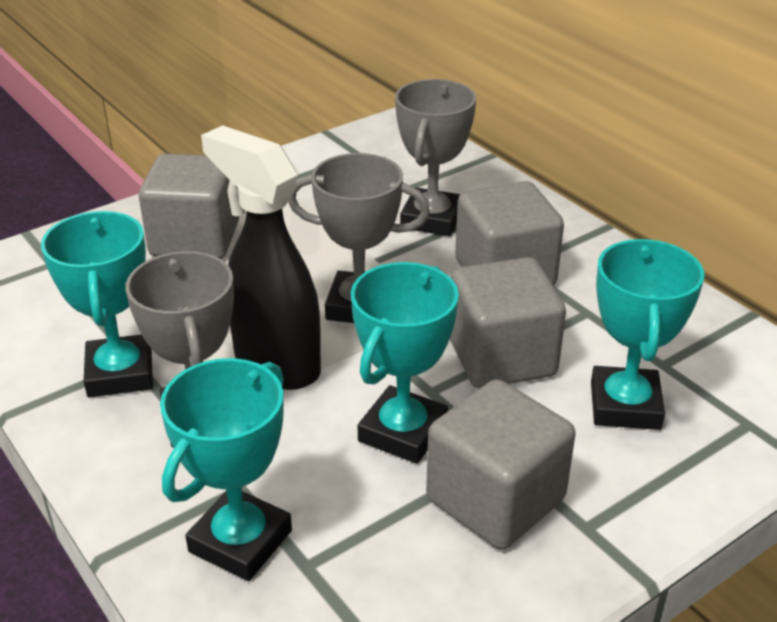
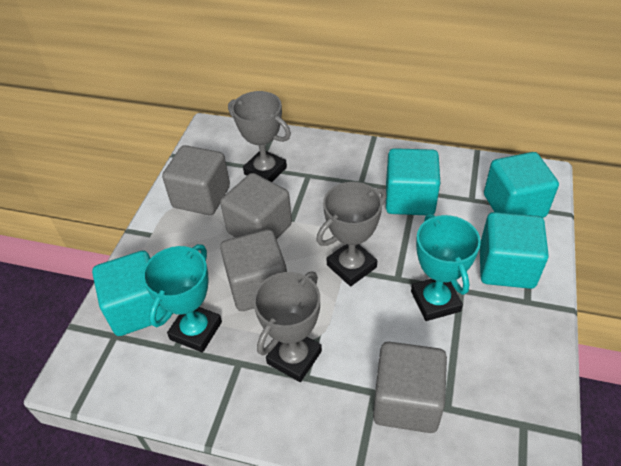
black spray bottle: 1 -> 0
turquoise cube: 0 -> 4
turquoise trophy: 4 -> 2

